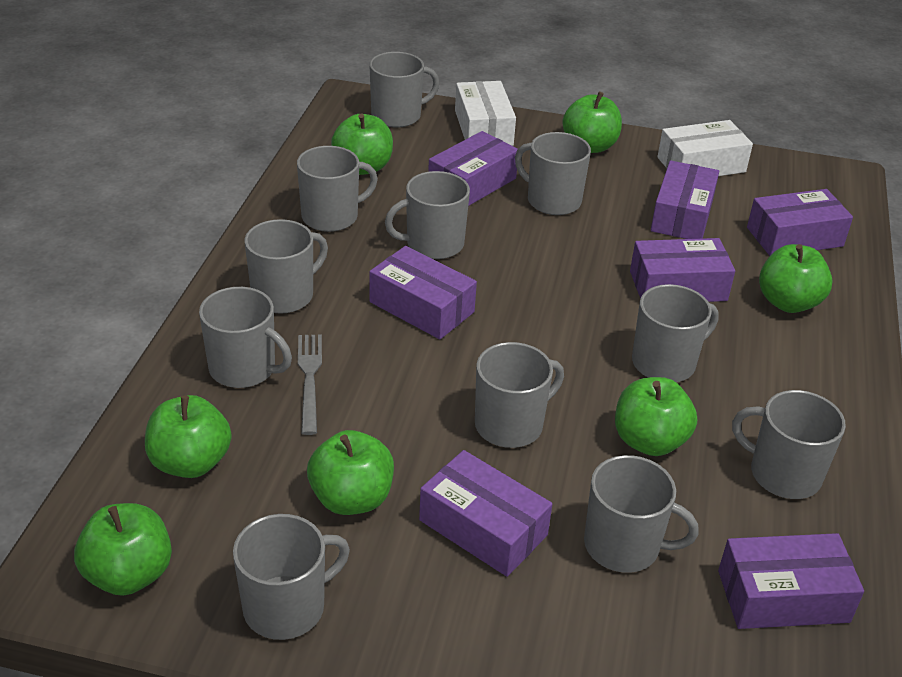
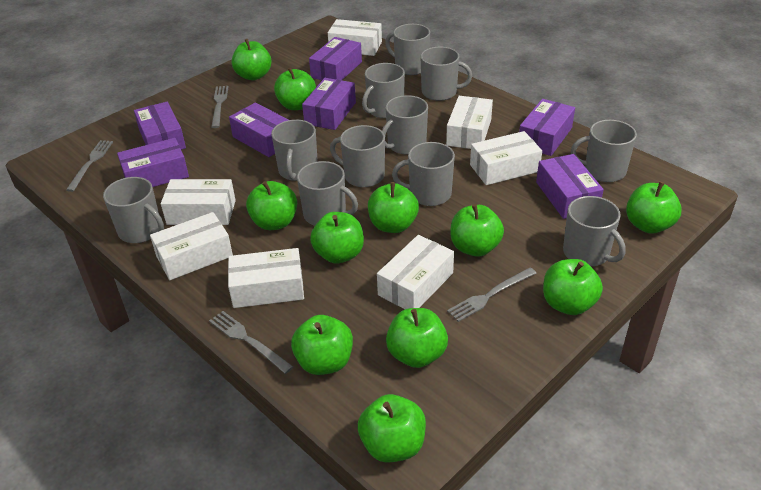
green apple: 7 -> 11
grey fork: 1 -> 4
white box: 2 -> 7

